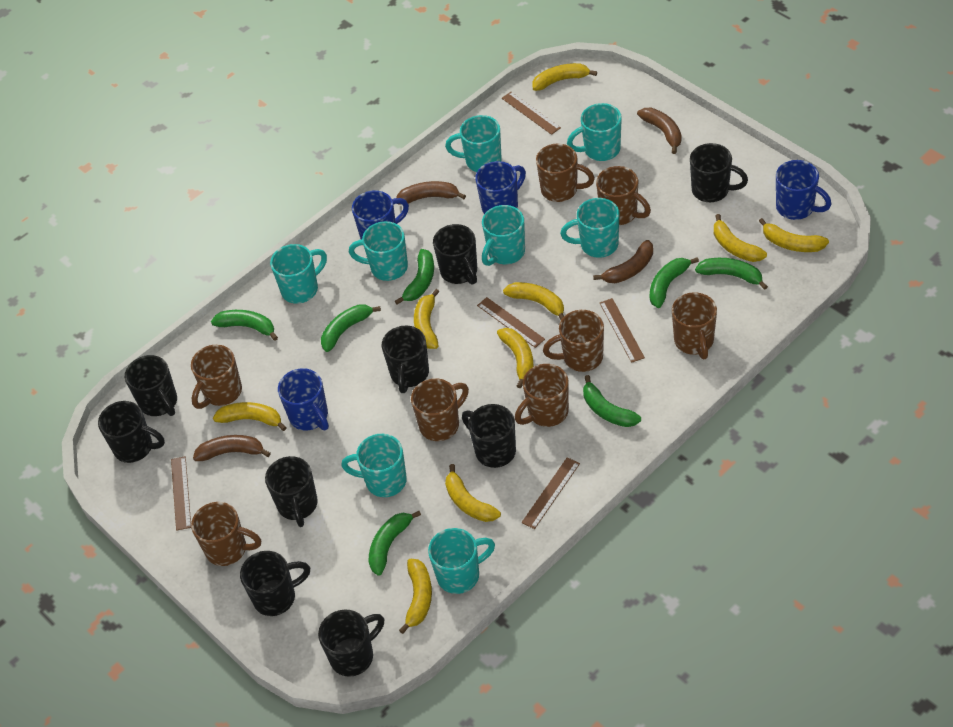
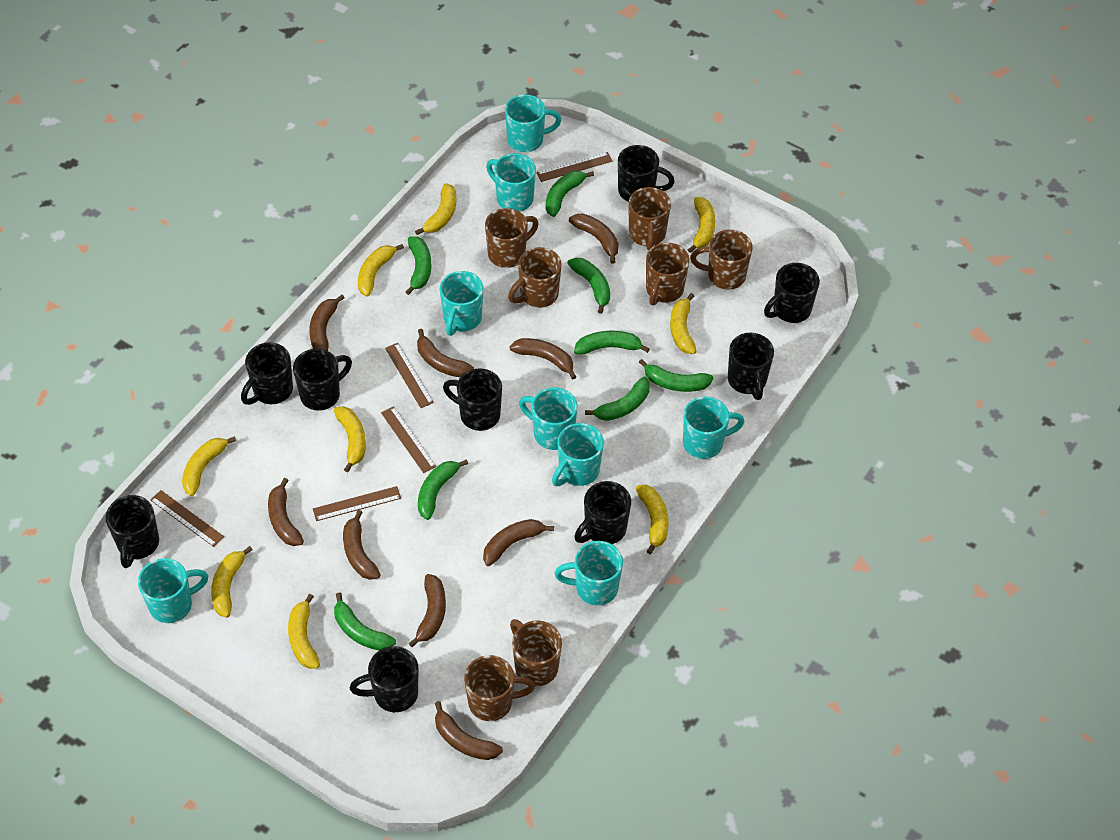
blue mug: 4 -> 0
brown banana: 4 -> 9
brown mug: 8 -> 7
green banana: 7 -> 8

